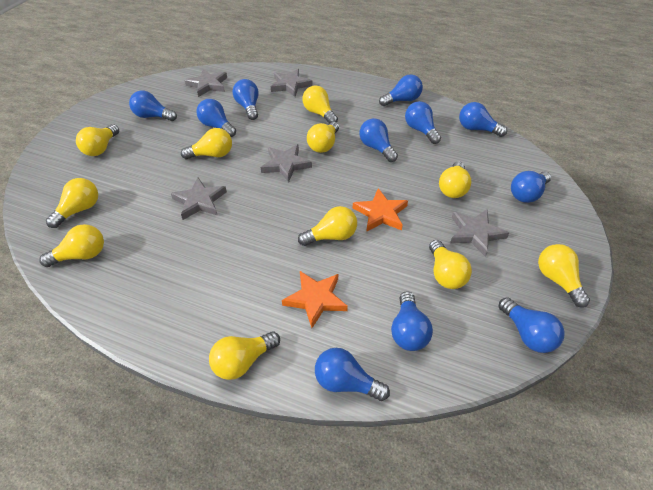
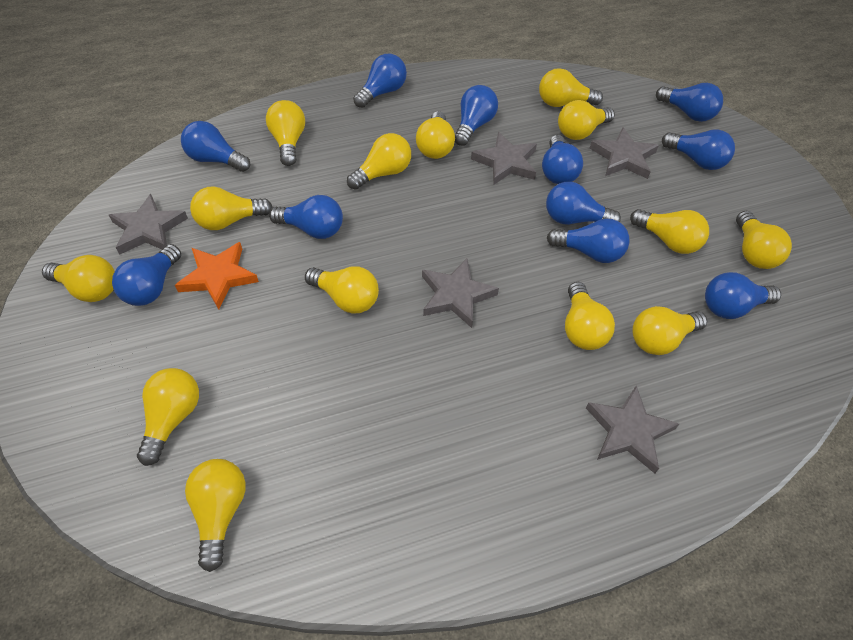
orange star: 2 -> 1
yellow light bulb: 11 -> 14

